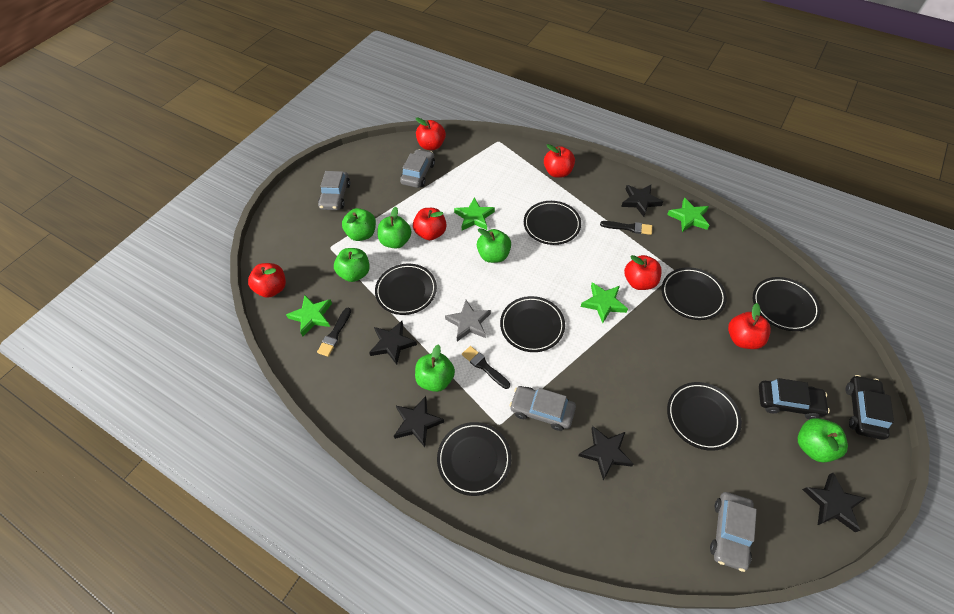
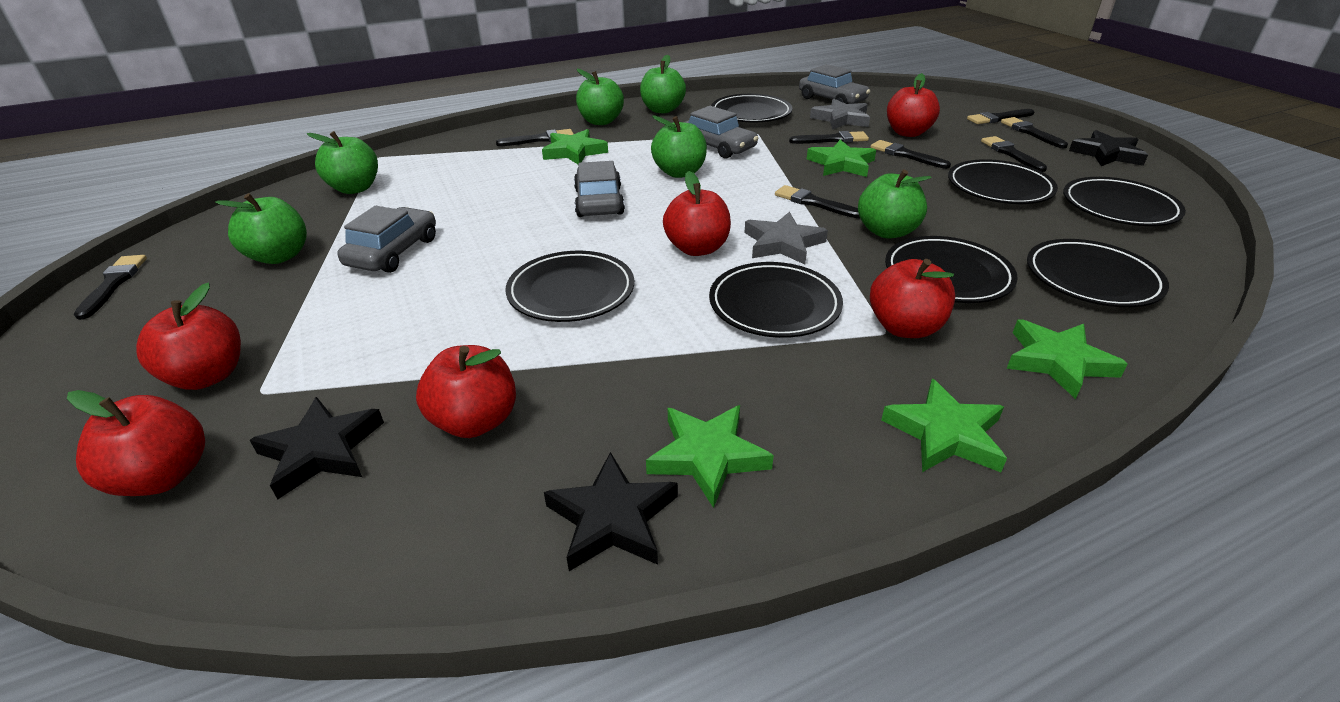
black brush: 3 -> 8
black car: 2 -> 0
black star: 5 -> 3
green star: 4 -> 5
grey star: 1 -> 2

